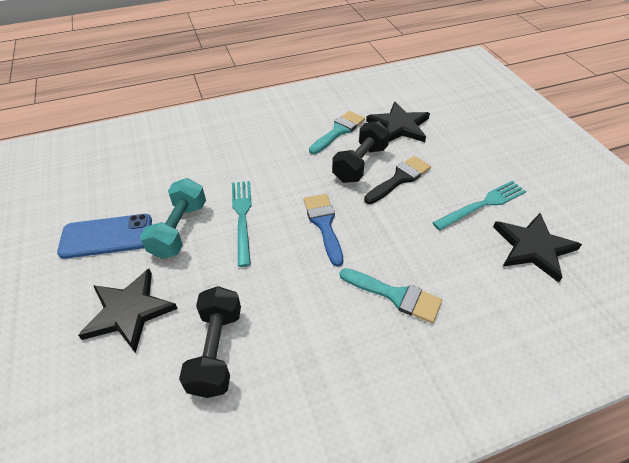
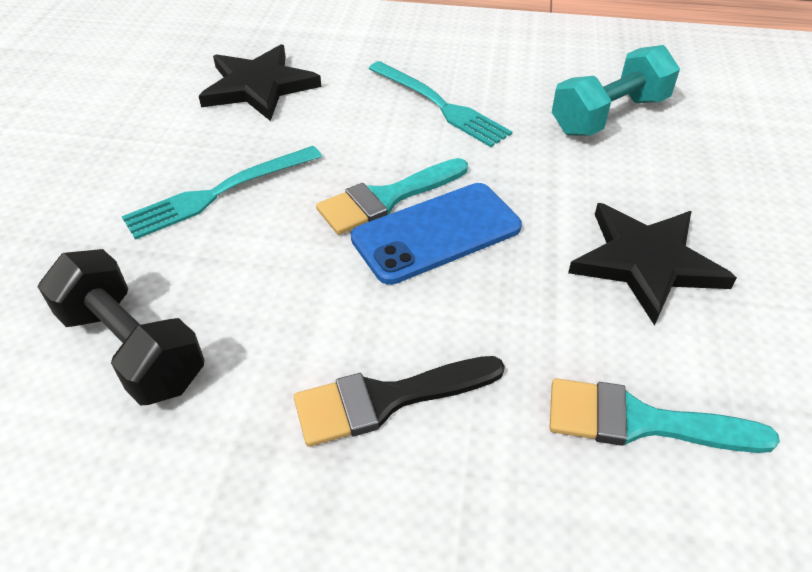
black dumbbell: 2 -> 1
black star: 3 -> 2
blue brush: 1 -> 0

